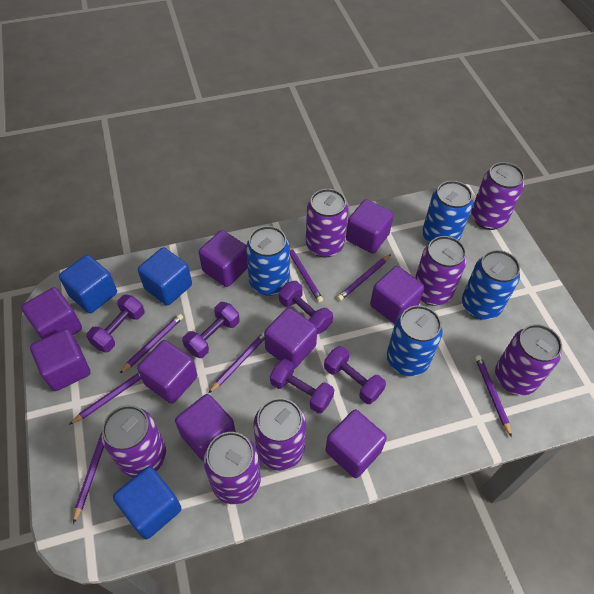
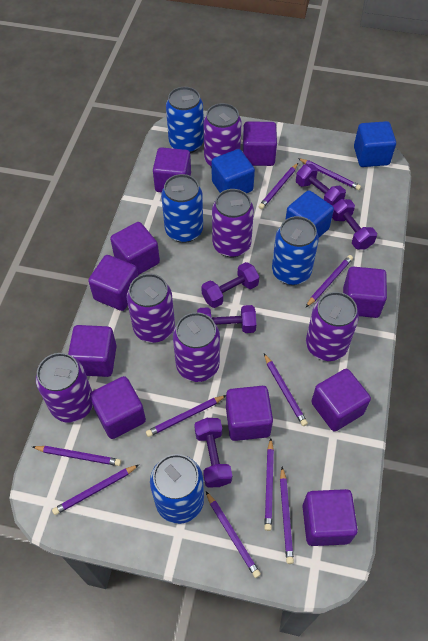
purple can: 7 -> 6
purple cube: 9 -> 10
purple pencil: 7 -> 10

